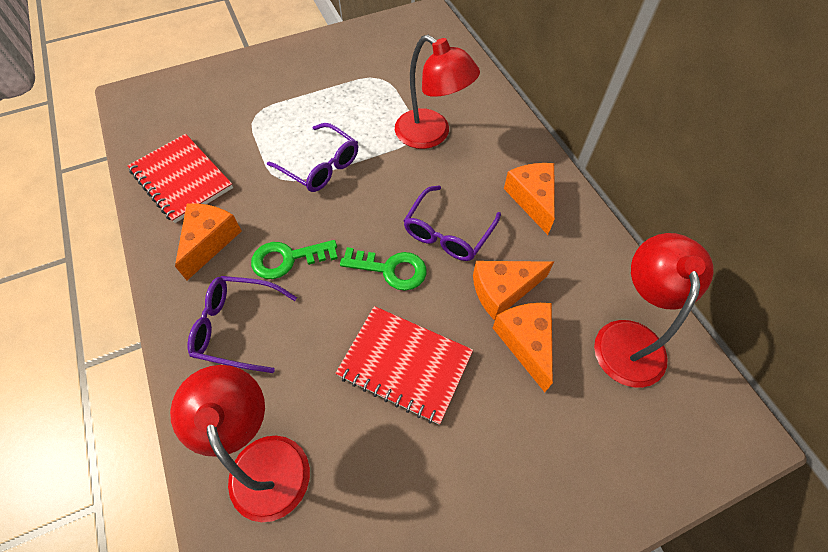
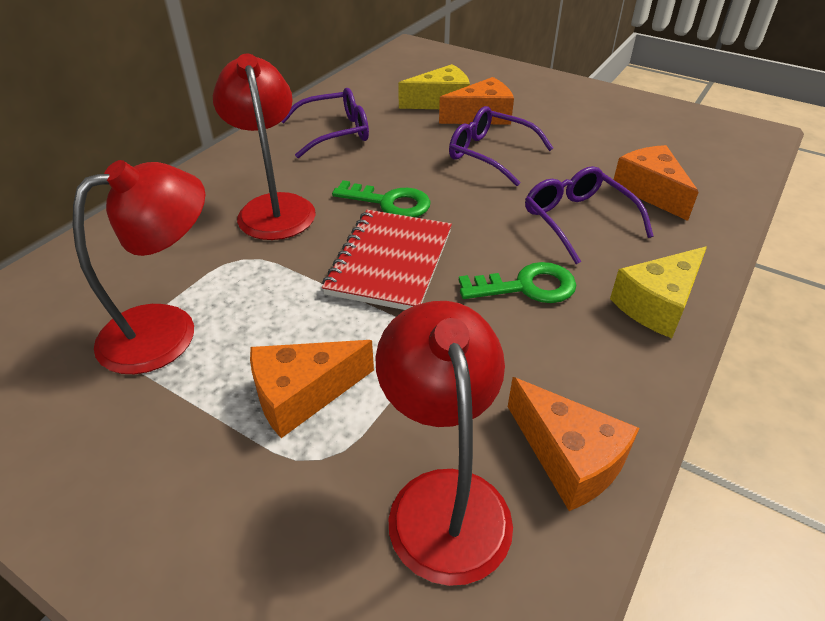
red notebook: 2 -> 1
yellow cheese: 0 -> 2

